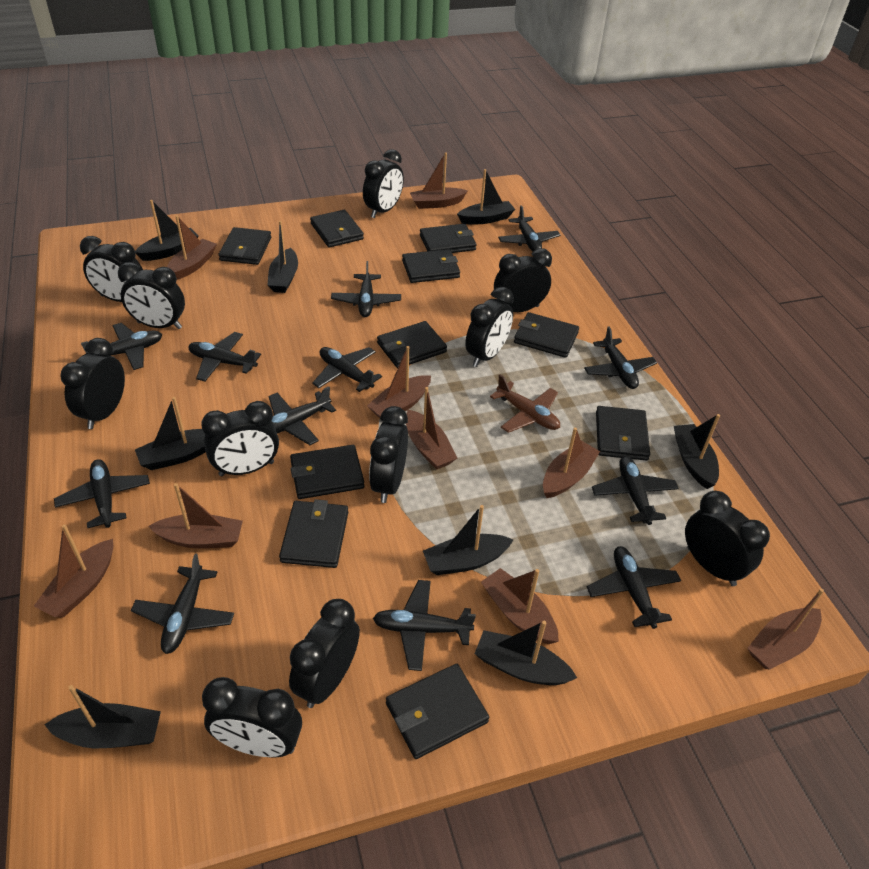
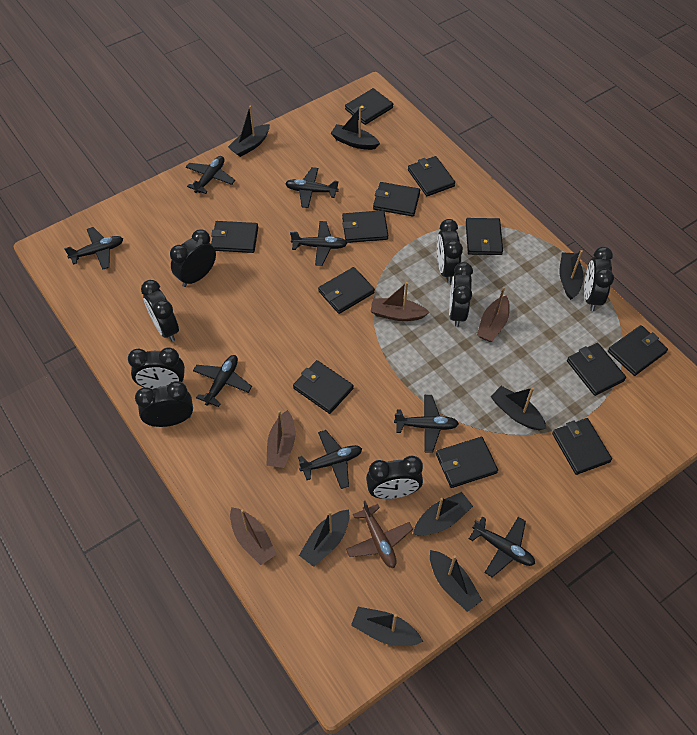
black clock: 11 -> 8
black plane: 12 -> 8
black wallet: 10 -> 12
brown boat: 9 -> 4

